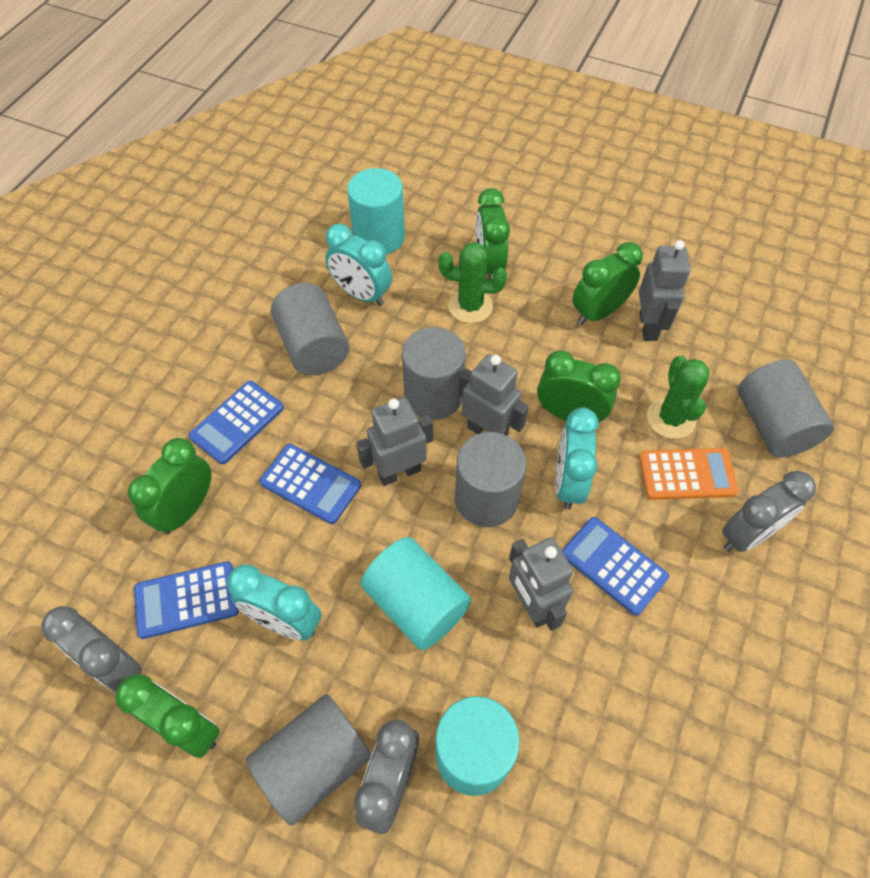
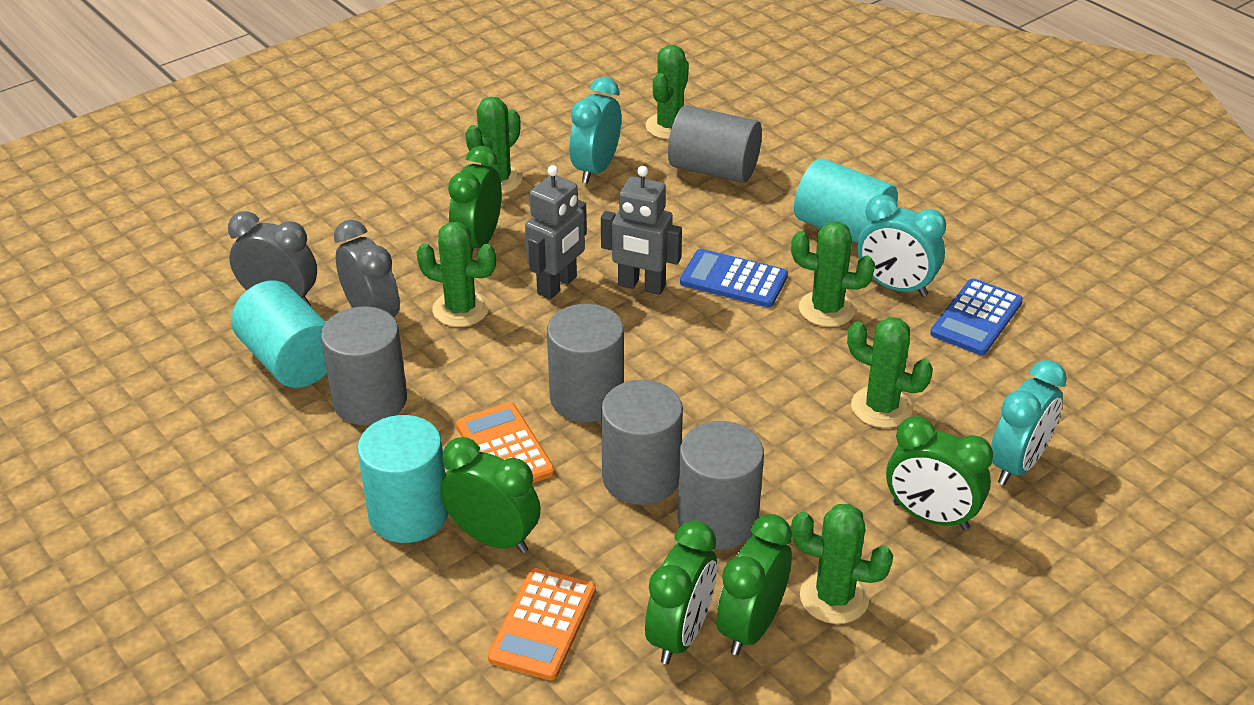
blue calculator: 4 -> 2
green cactus: 2 -> 6
grey clock: 3 -> 2
grey robot: 4 -> 2
orange calculator: 1 -> 2

